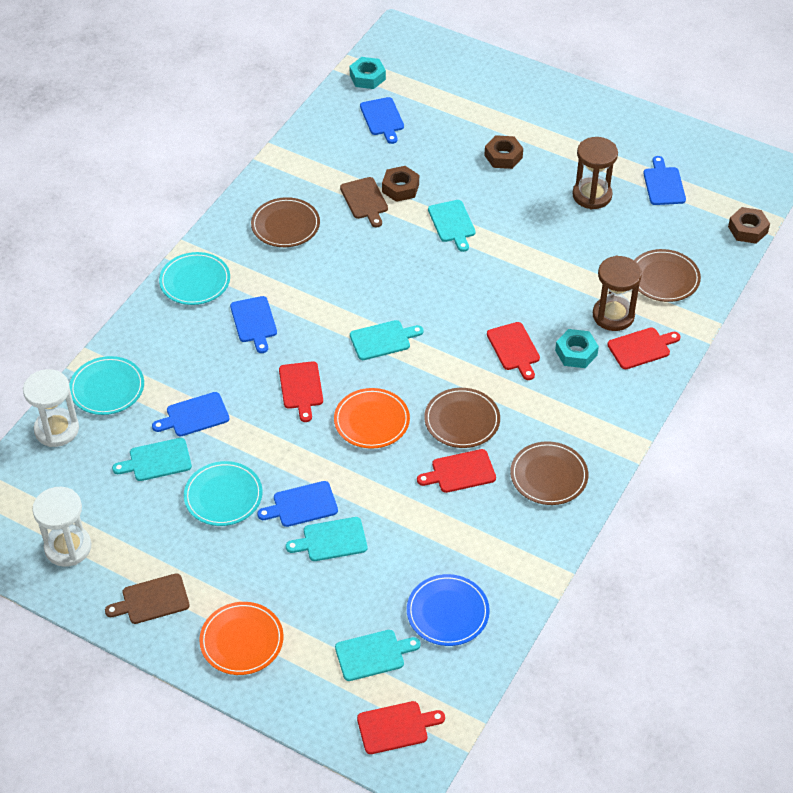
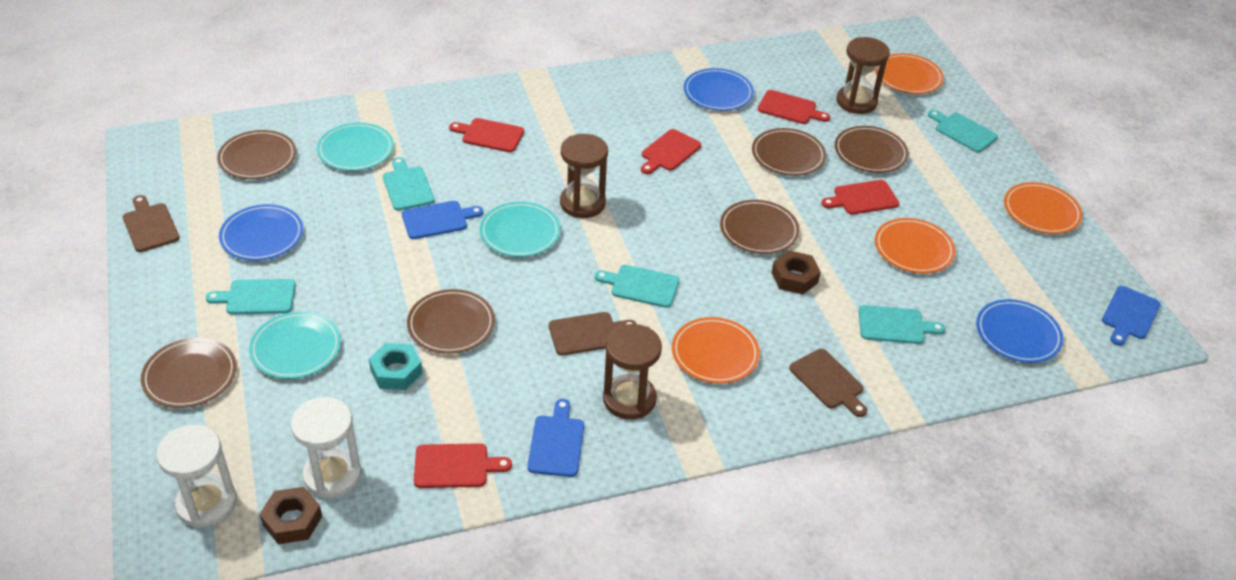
blue cutting board: 5 -> 3
blue plate: 1 -> 3
brown cutting board: 2 -> 3
brown hourglass: 2 -> 3
brown nut: 3 -> 2
brown plate: 4 -> 6
orange plate: 2 -> 4
turquoise nut: 2 -> 1

